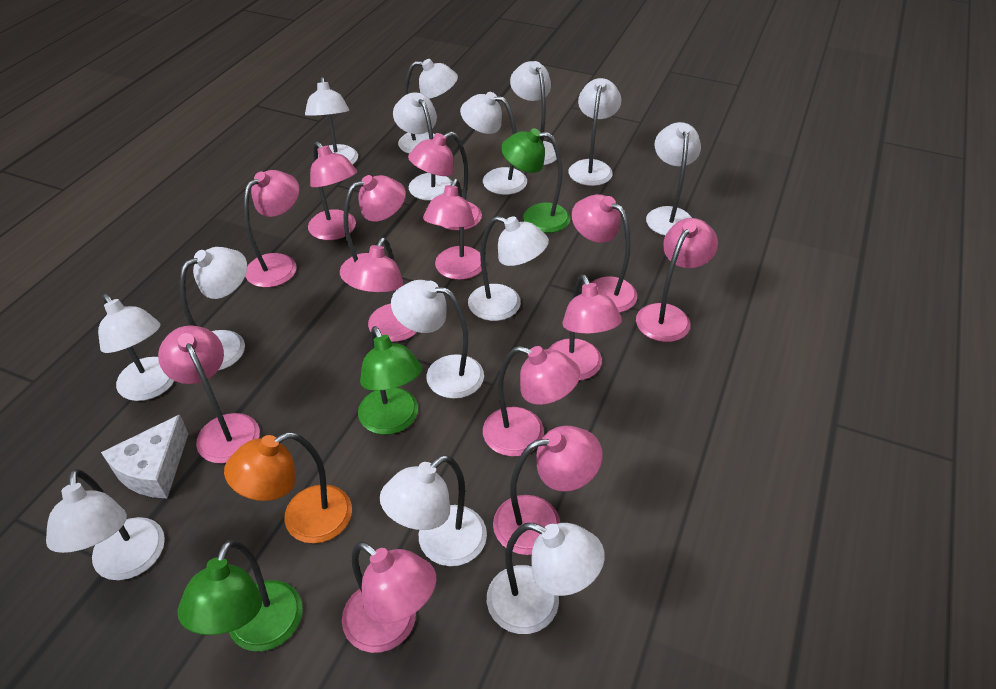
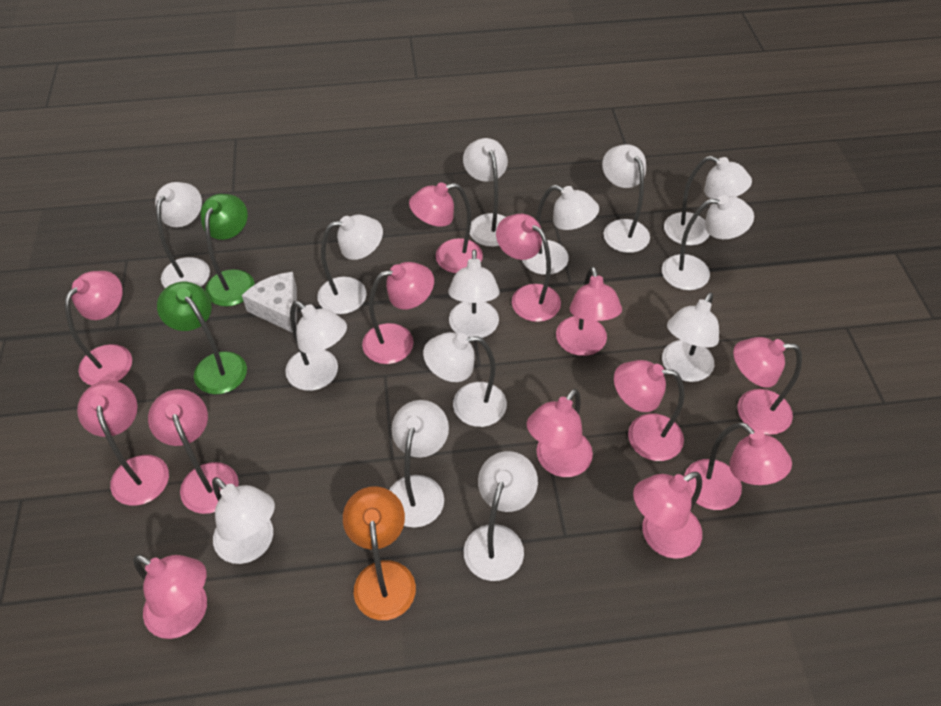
green lamp: 3 -> 2

